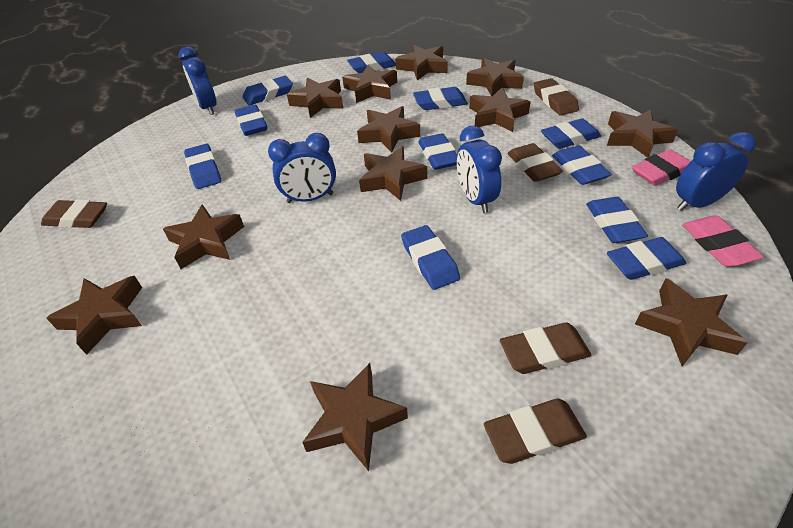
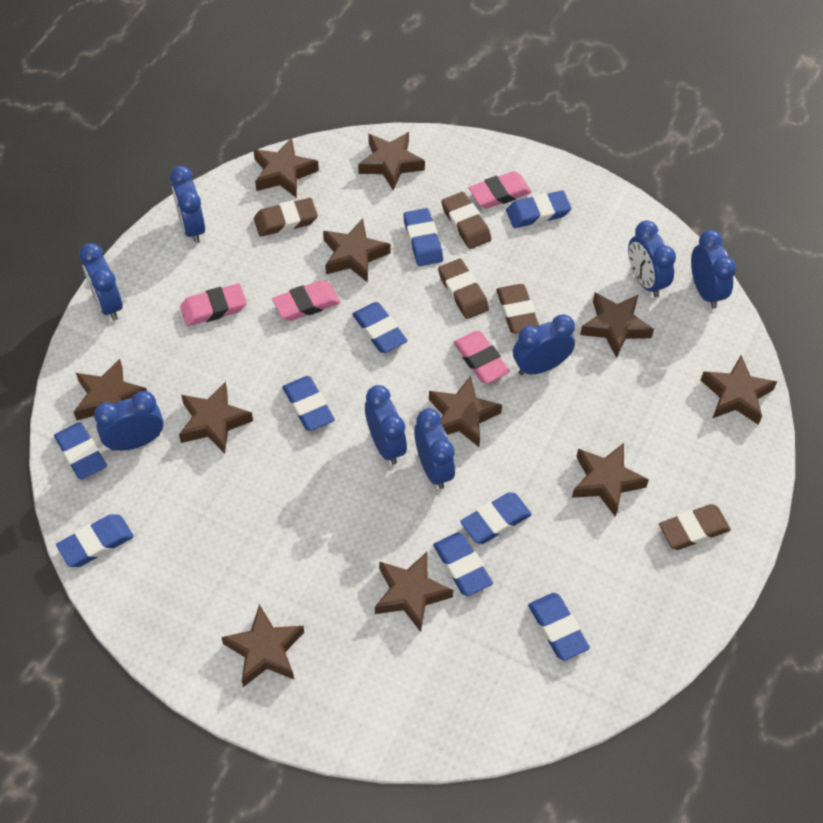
blue clock: 4 -> 8
blue eraser: 11 -> 9
brown star: 12 -> 11
pink eraser: 2 -> 4

